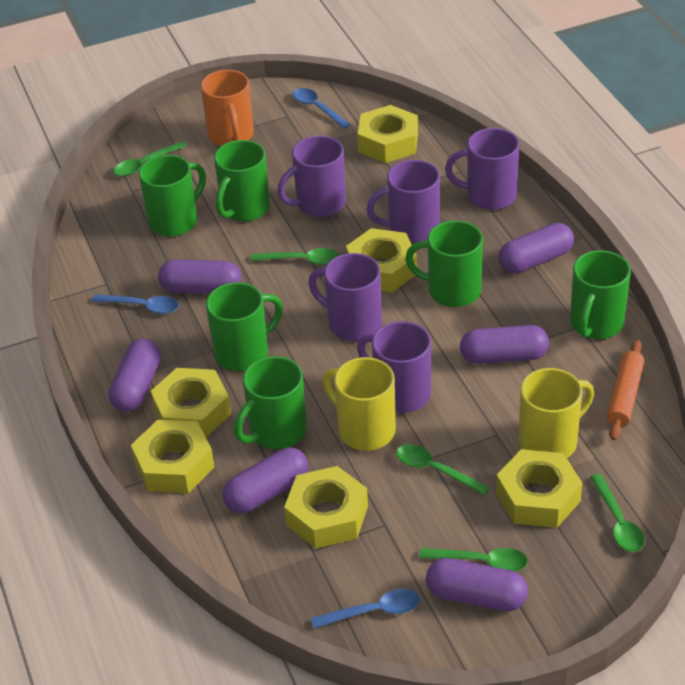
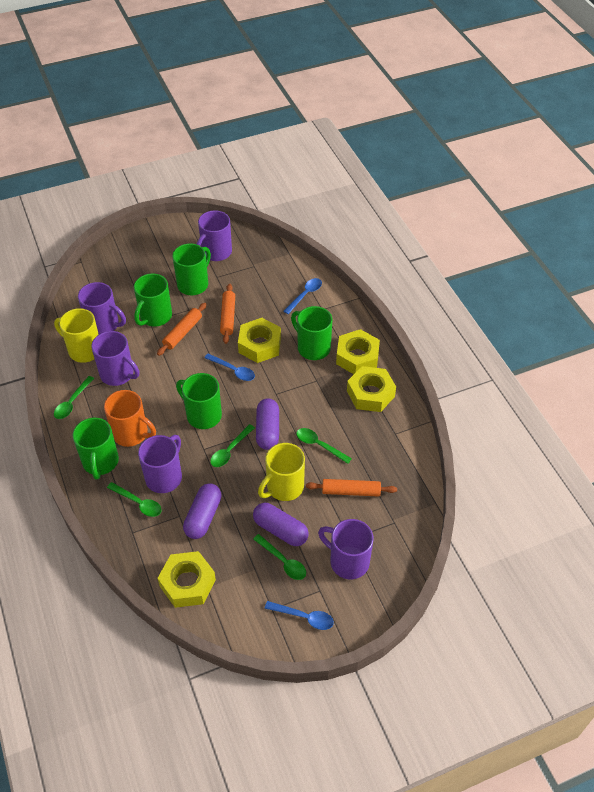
green mug: 6 -> 5
orange rolling pin: 1 -> 3
purple capsule: 6 -> 3
yellow nut: 6 -> 4

